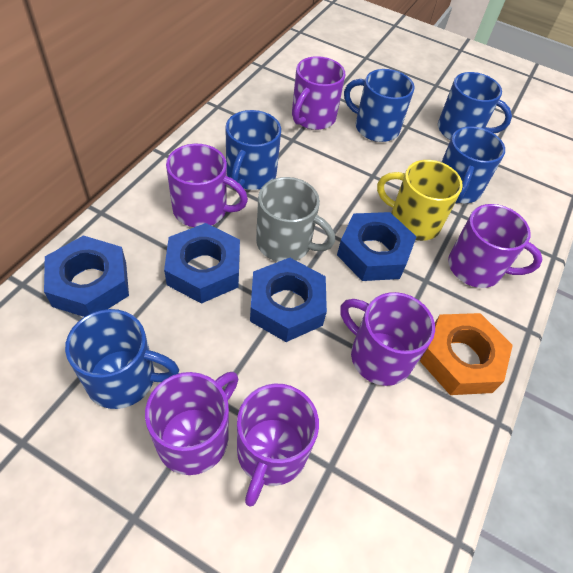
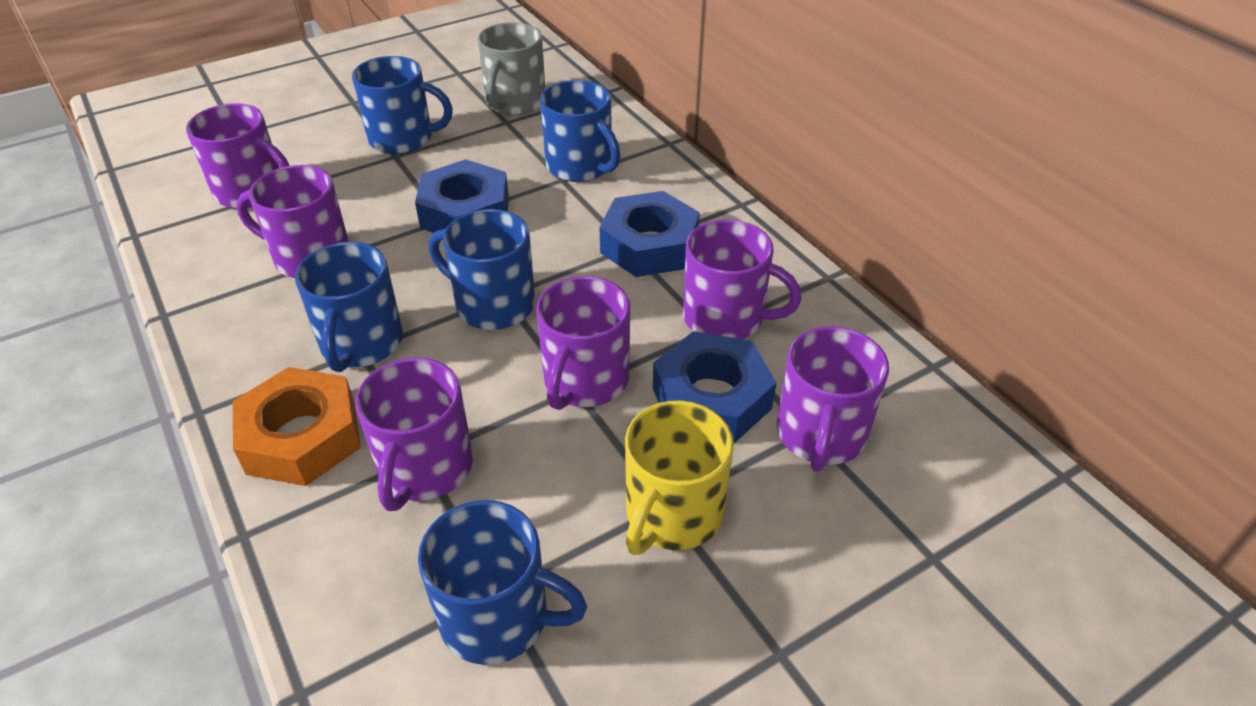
blue nut: 4 -> 3

